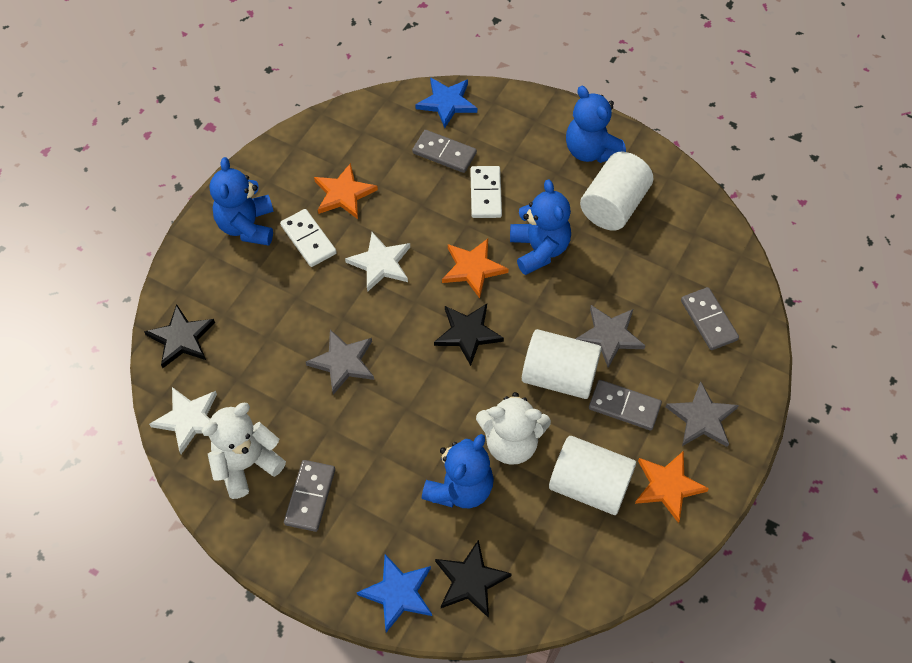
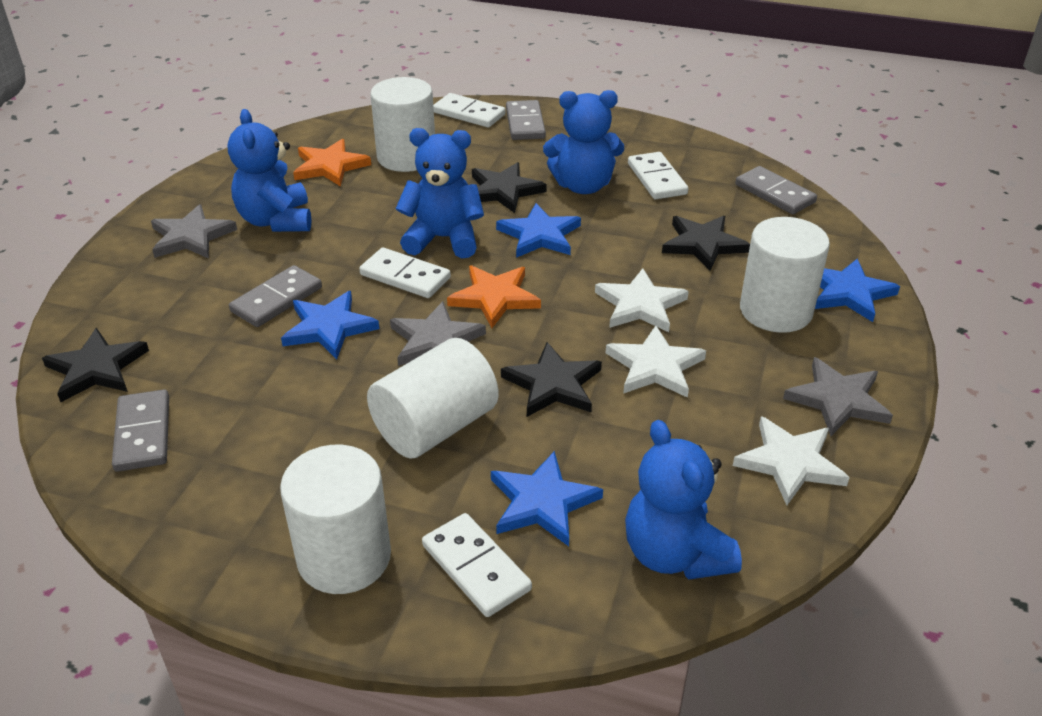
black star: 3 -> 4
blue star: 2 -> 4
orange star: 3 -> 2
white cylinder: 3 -> 4
white domino: 2 -> 4
white star: 2 -> 3
white teddy bear: 2 -> 0

